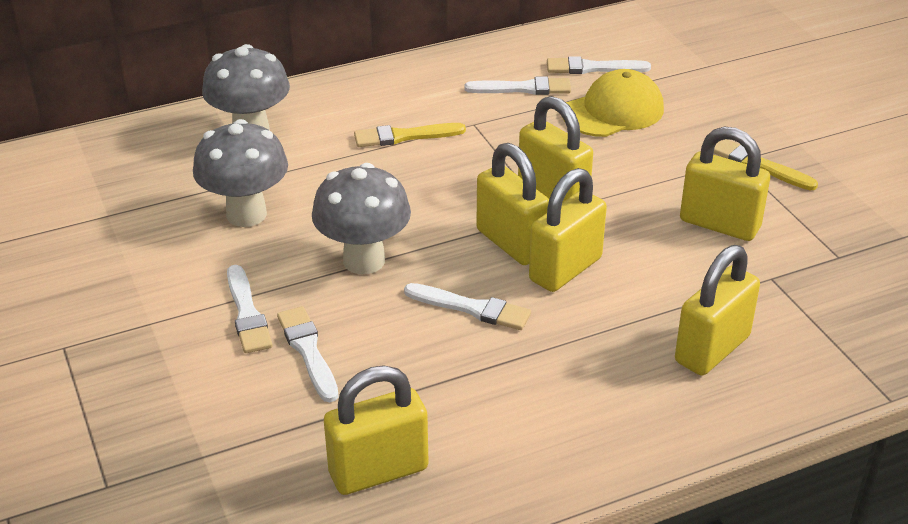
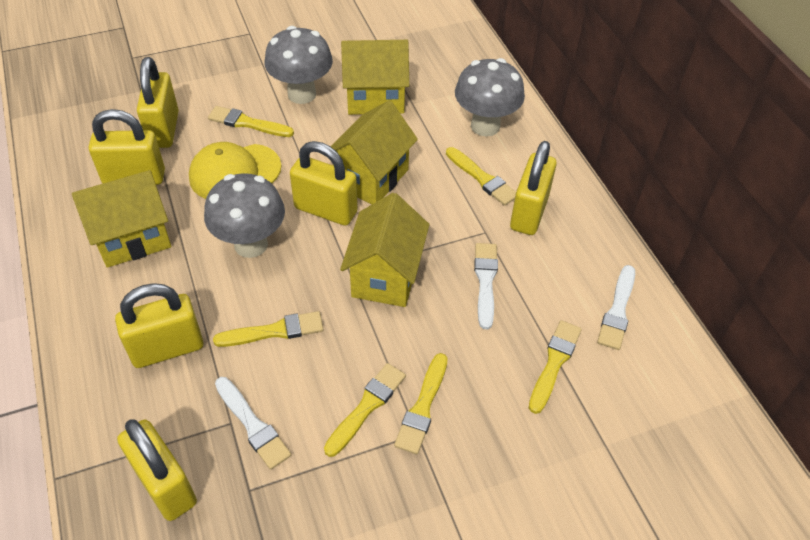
white brush: 5 -> 3
yellow brush: 2 -> 6
yellow house: 0 -> 4

